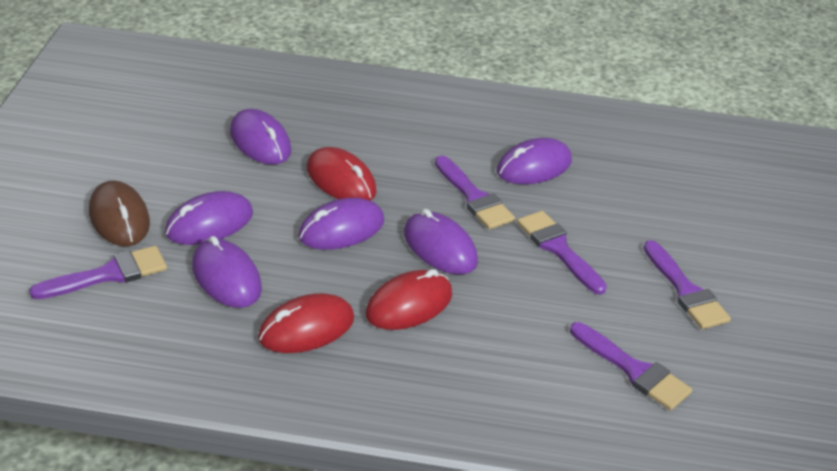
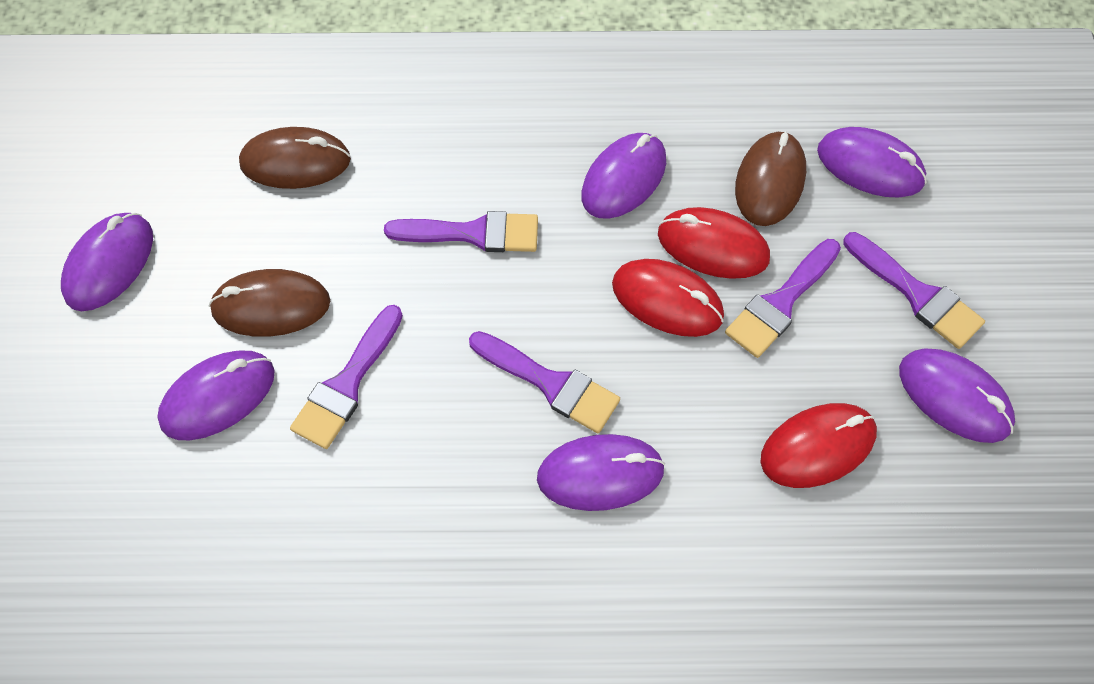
brown mouse: 1 -> 3

